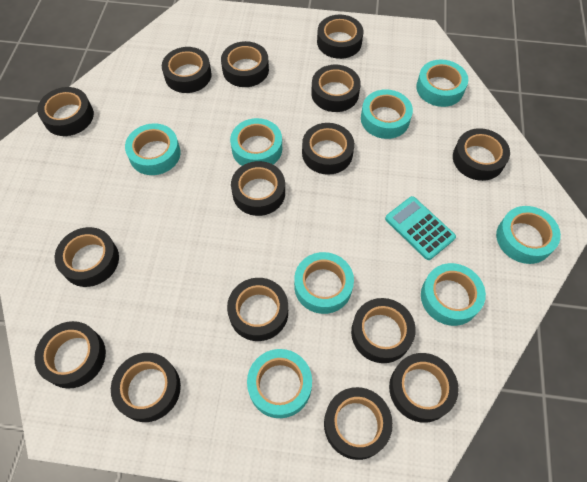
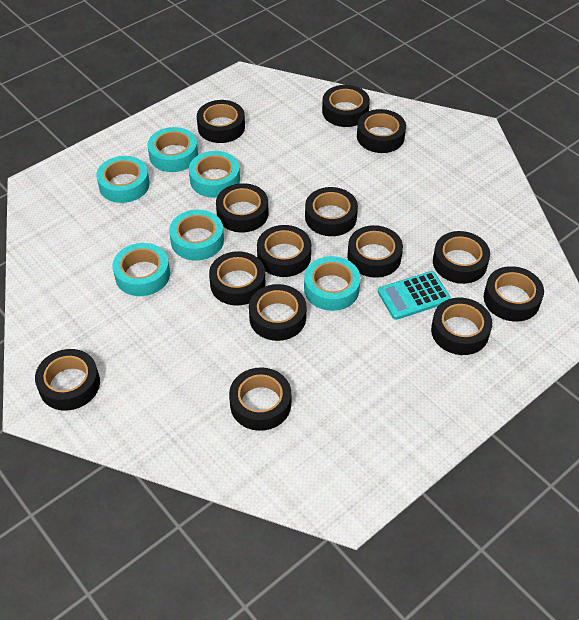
black tape: 15 -> 14
turquoise tape: 8 -> 6

